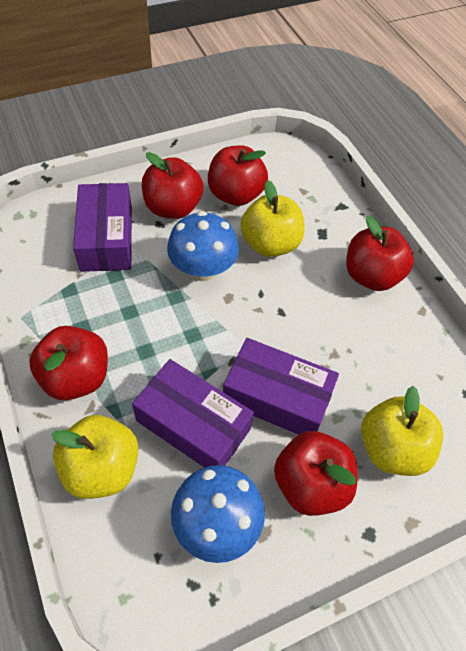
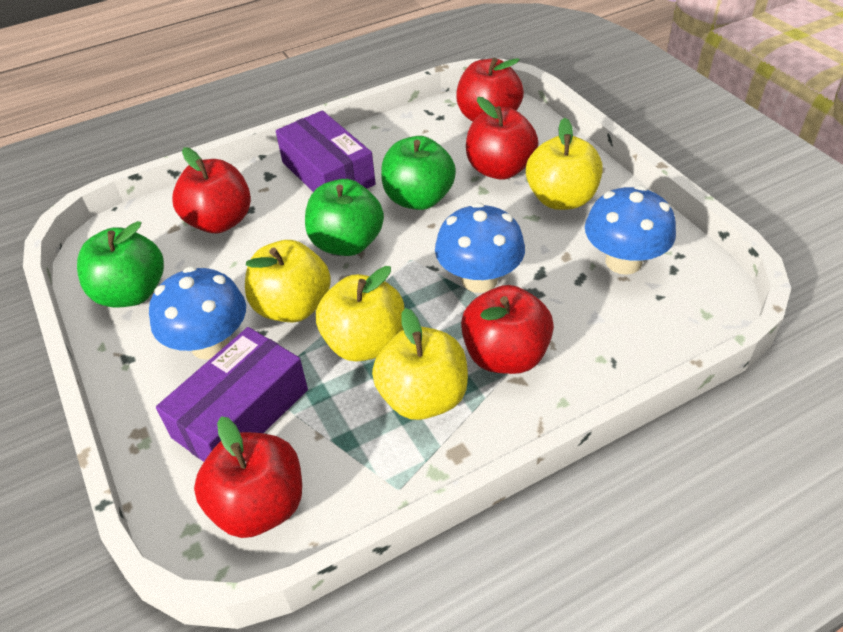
blue mushroom: 2 -> 3
green apple: 0 -> 3
purple box: 3 -> 2
yellow apple: 3 -> 4

